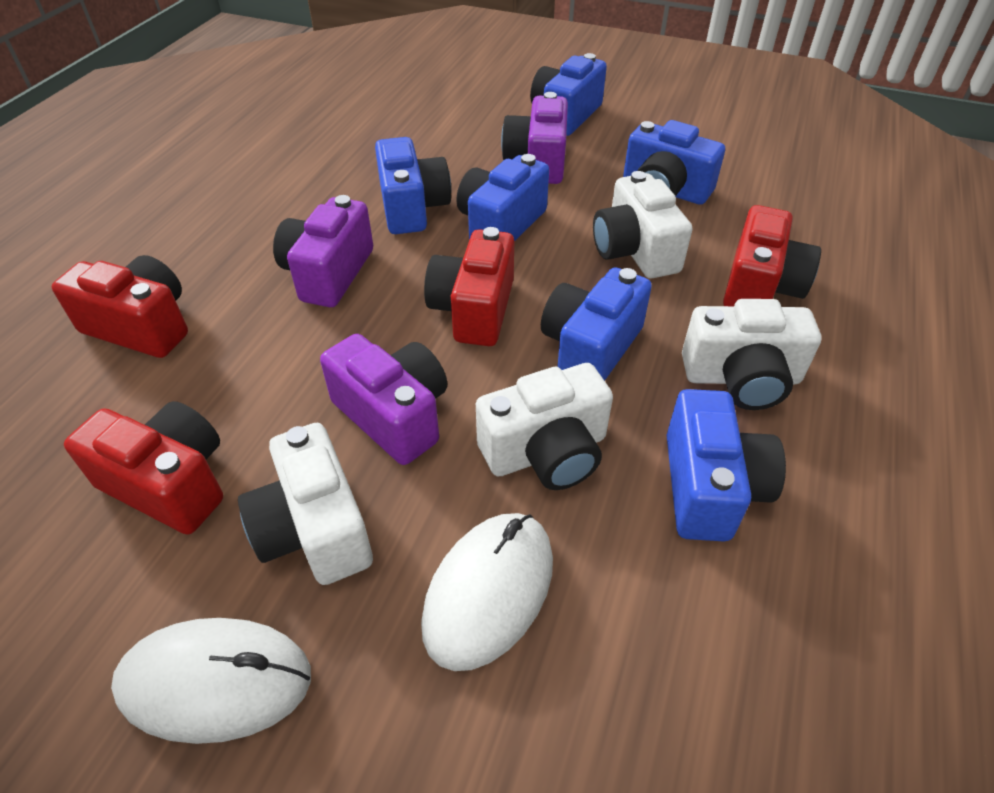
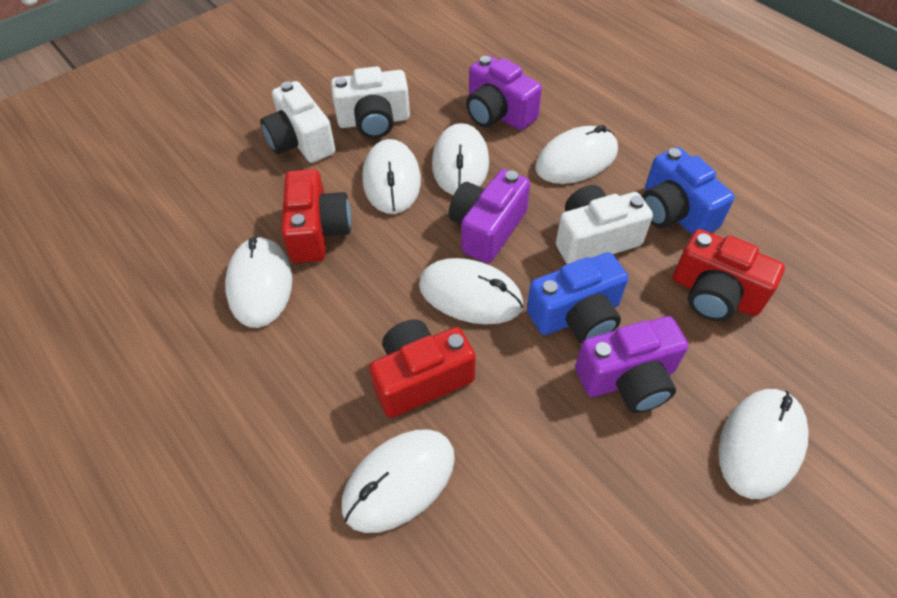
blue camera: 6 -> 2
red camera: 4 -> 3
white camera: 4 -> 3
white mouse: 2 -> 7

